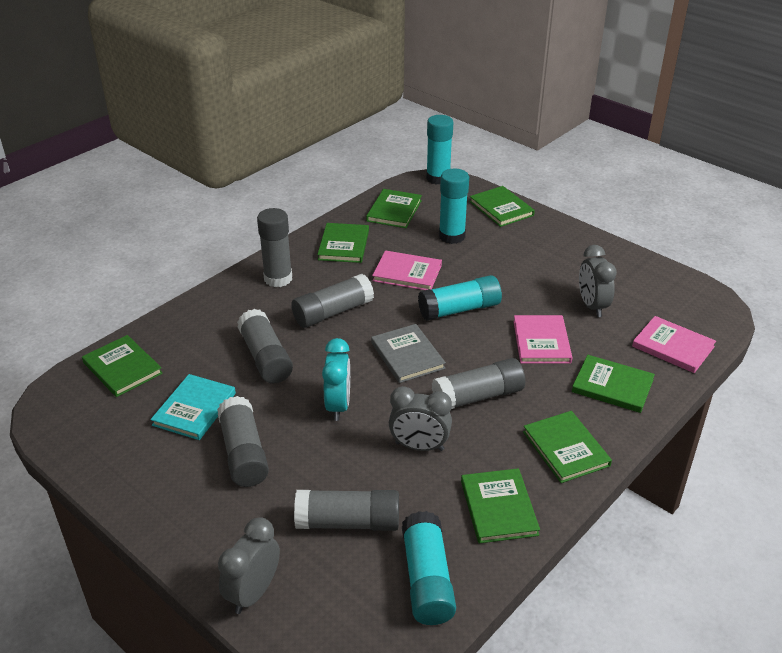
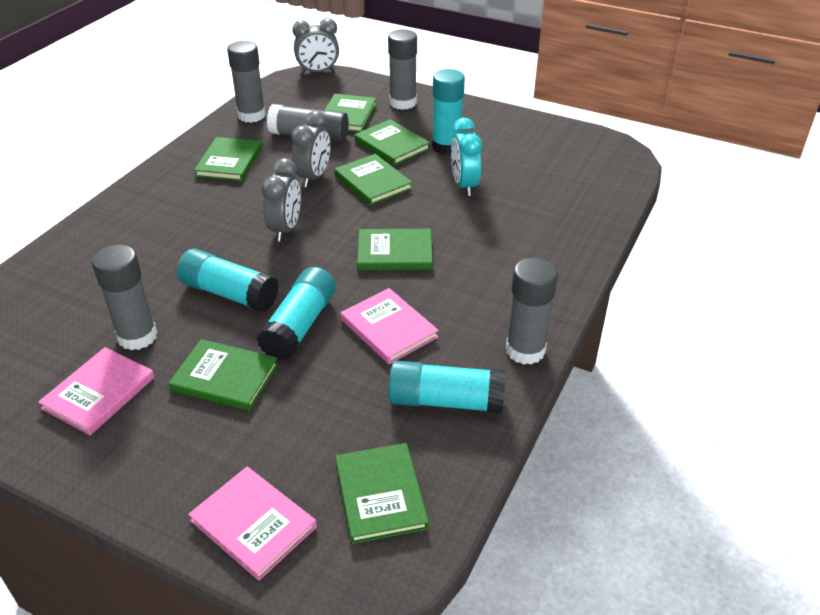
grey book: 1 -> 0
grey glue stick: 6 -> 5
turquoise book: 1 -> 0

